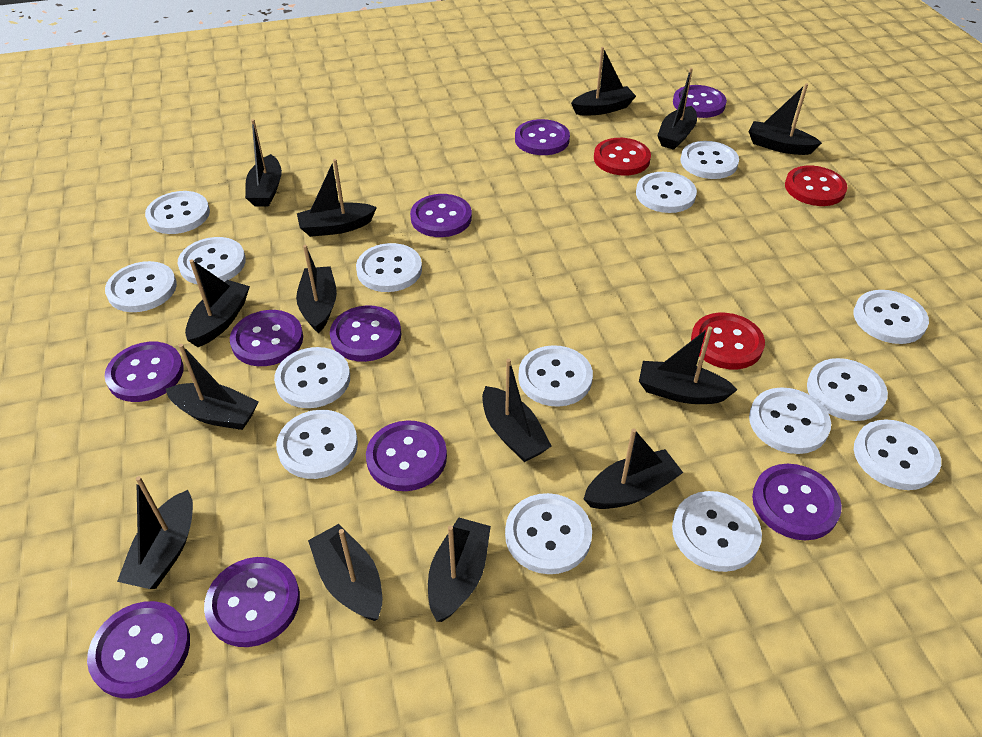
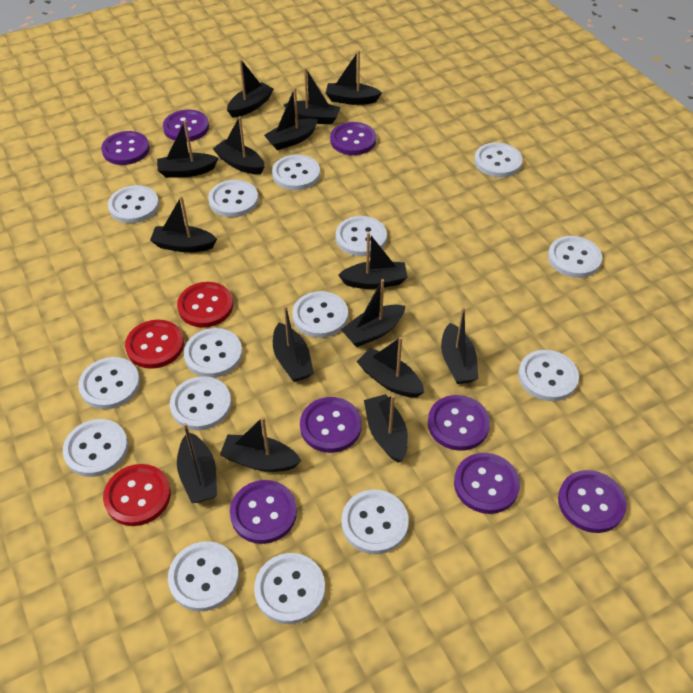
black boat: 14 -> 15
purple button: 10 -> 8

